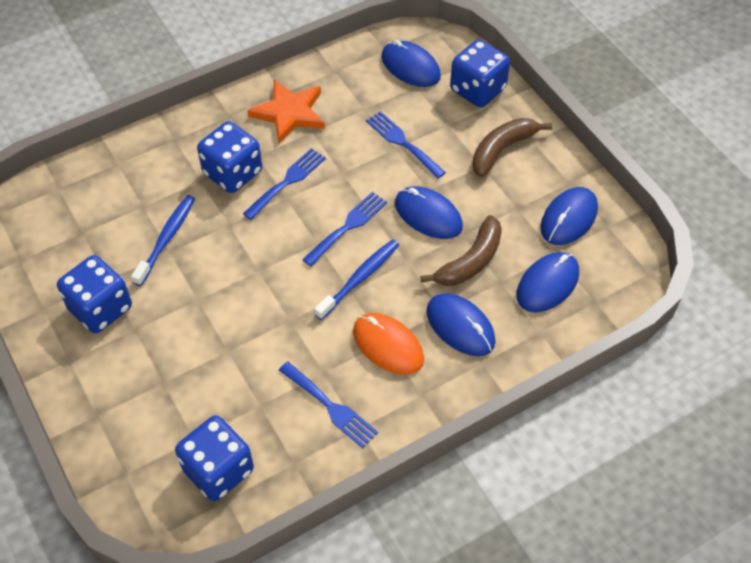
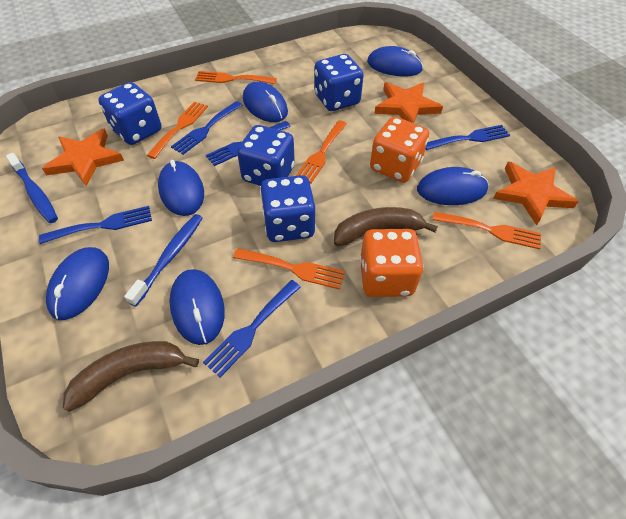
blue fork: 4 -> 5
blue mouse: 5 -> 6
orange dice: 0 -> 2
orange fork: 0 -> 5
orange mouse: 1 -> 0
orange star: 1 -> 3

